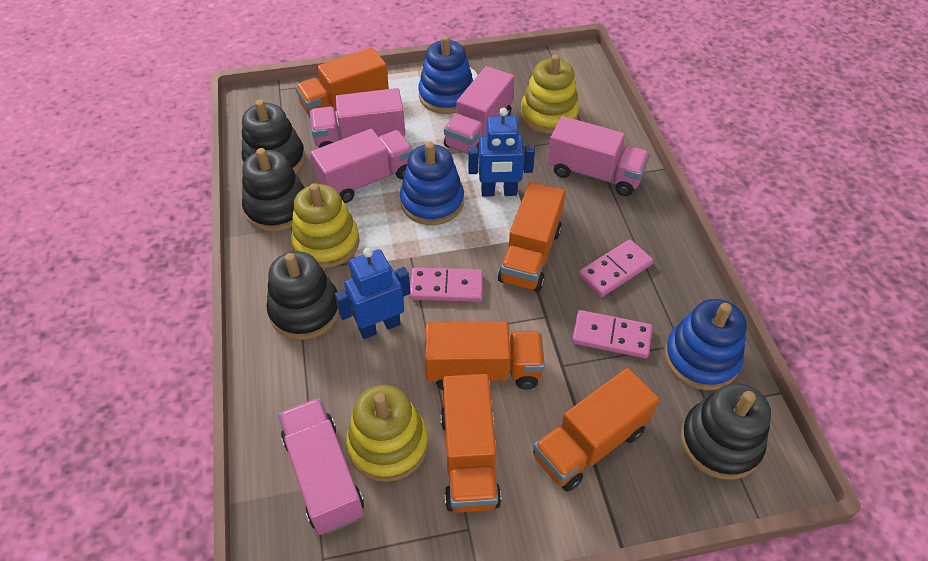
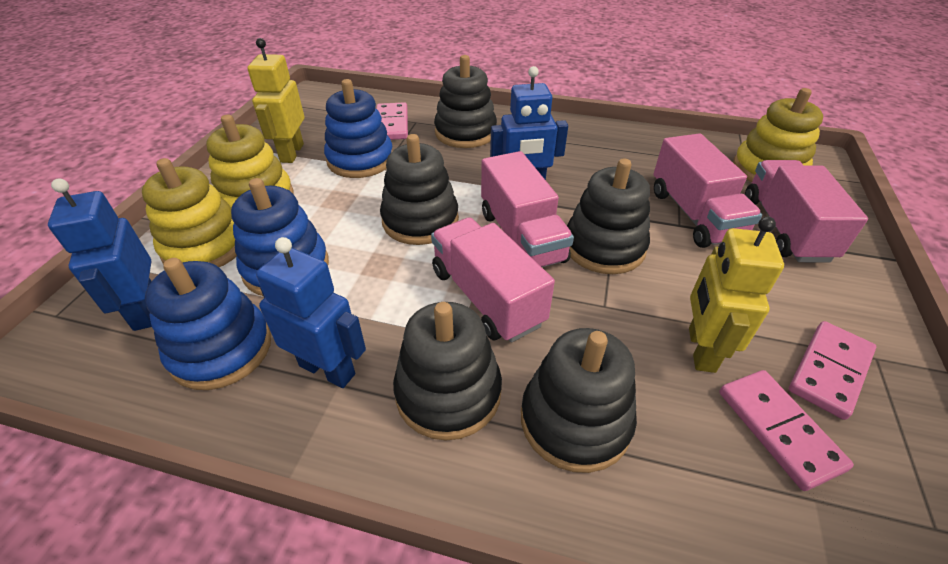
black stacking toy: 4 -> 5
blue robot: 2 -> 3
orange truck: 5 -> 0
pink truck: 5 -> 4
yellow robot: 0 -> 2

